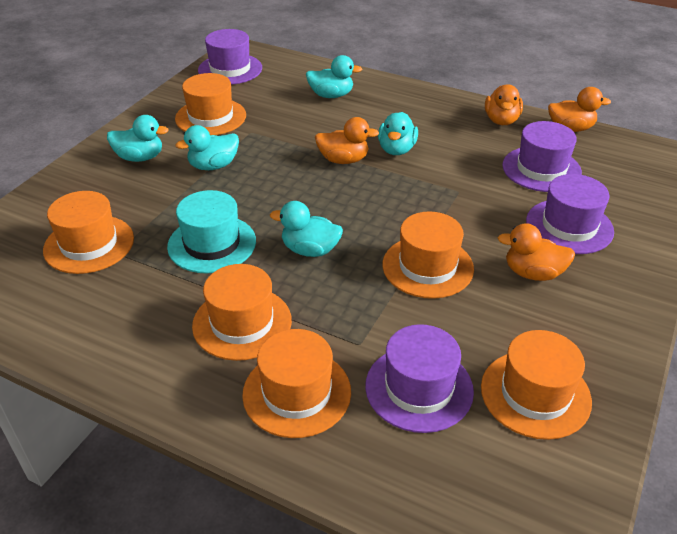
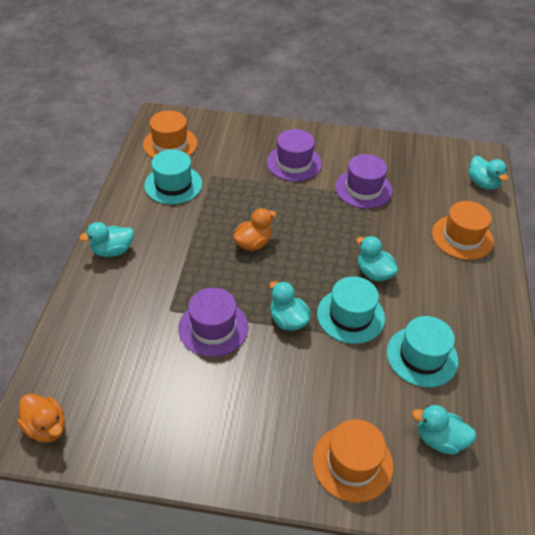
orange duck: 4 -> 2
orange hat: 6 -> 3
purple hat: 4 -> 3
turquoise hat: 1 -> 3

